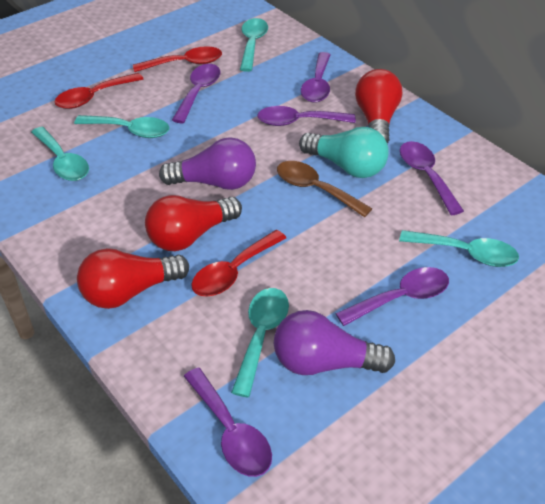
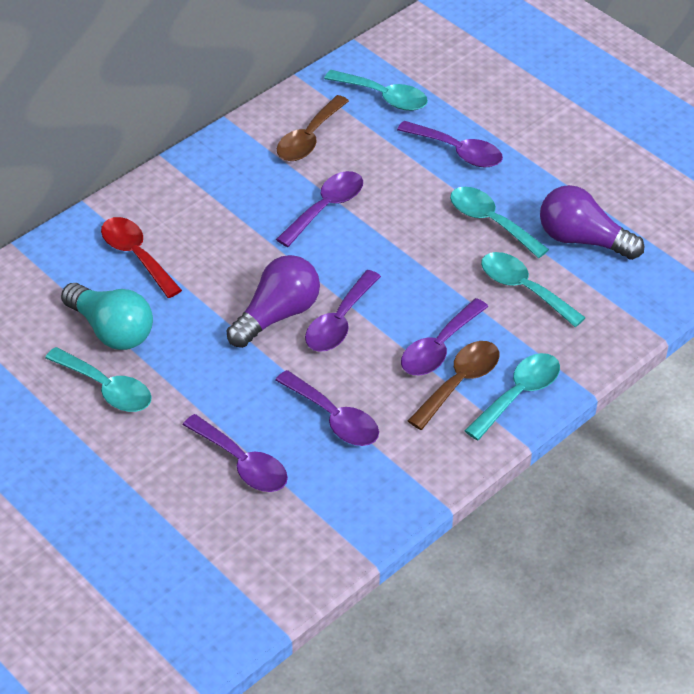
brown spoon: 1 -> 2
red light bulb: 3 -> 0
red spoon: 3 -> 1

